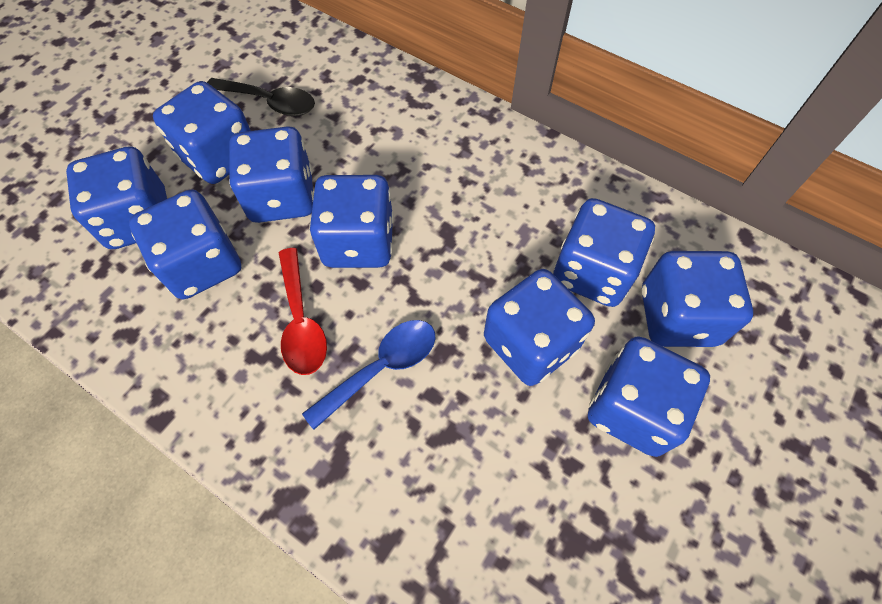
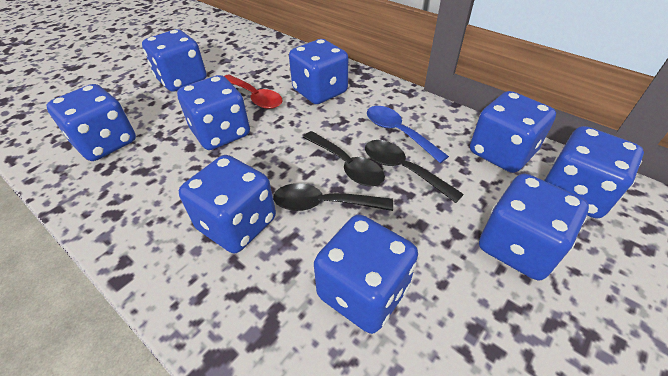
black spoon: 1 -> 3

